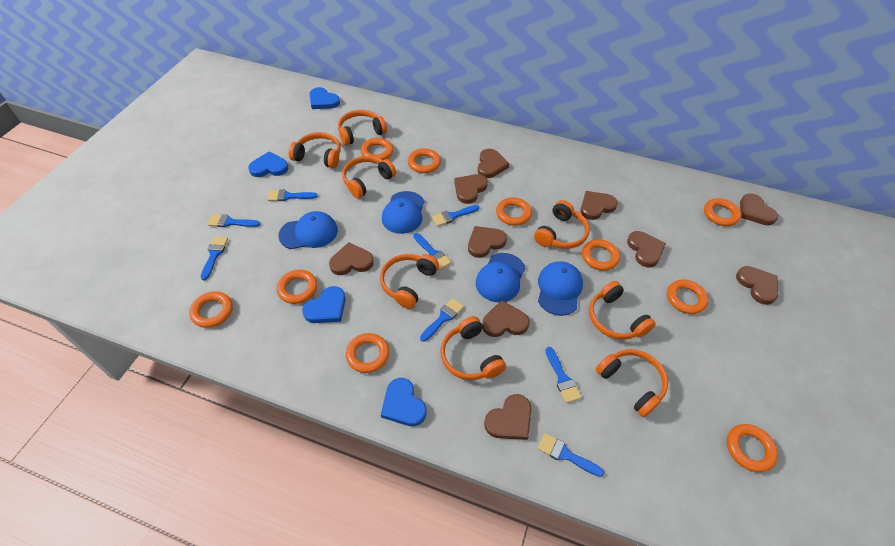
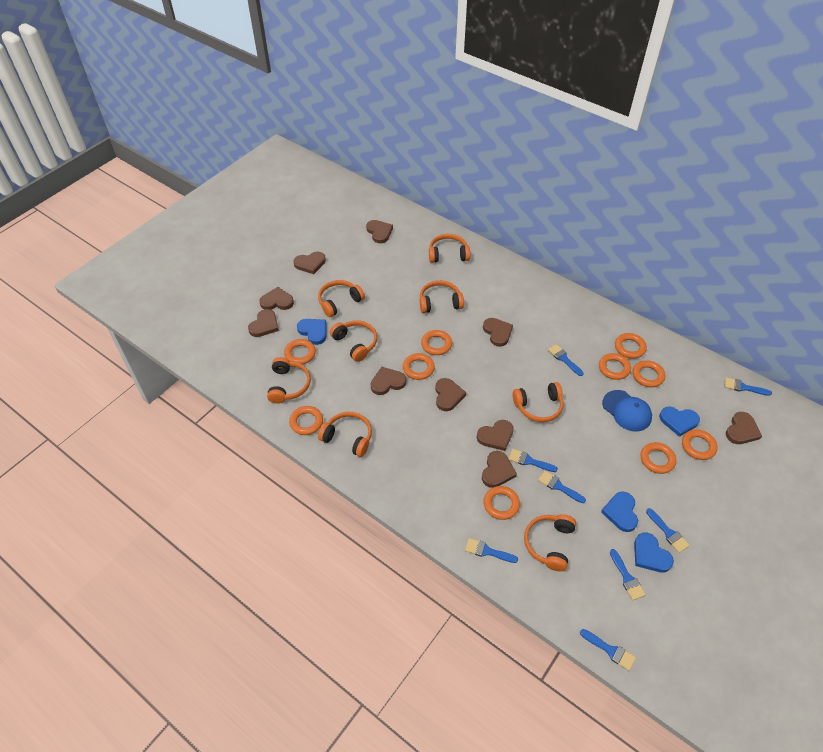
blue cap: 4 -> 1

